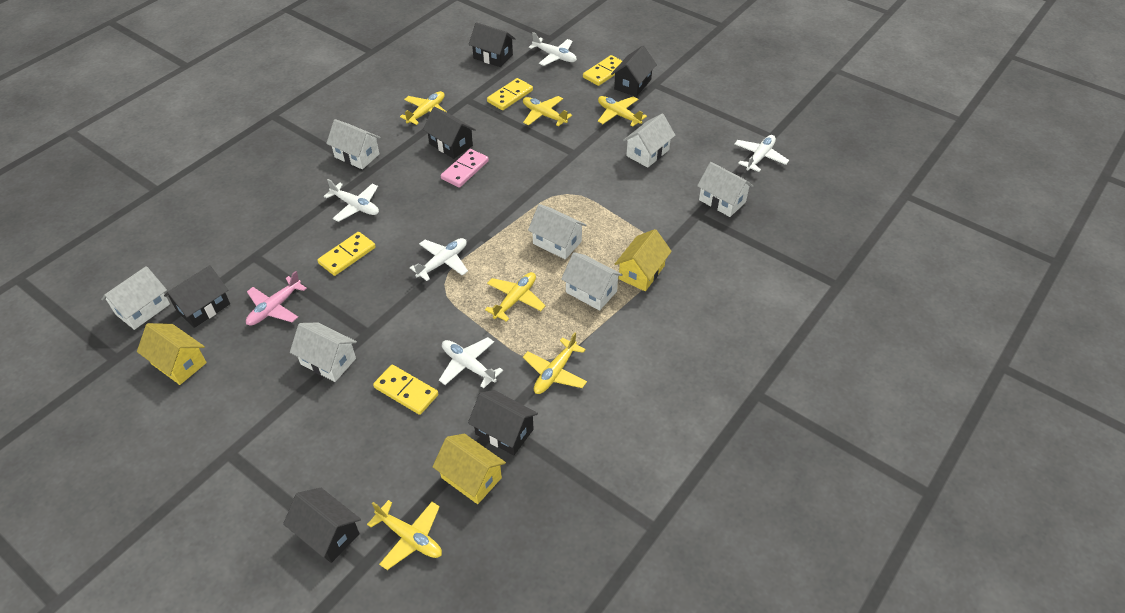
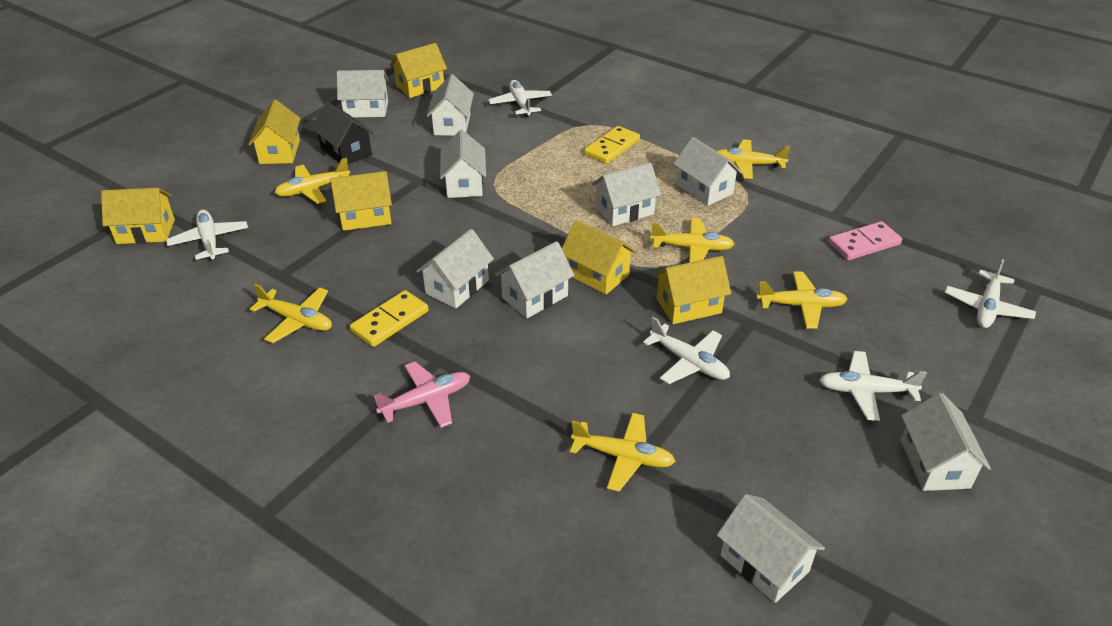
black house: 6 -> 1
white house: 7 -> 9
yellow domino: 4 -> 2
yellow house: 3 -> 6

